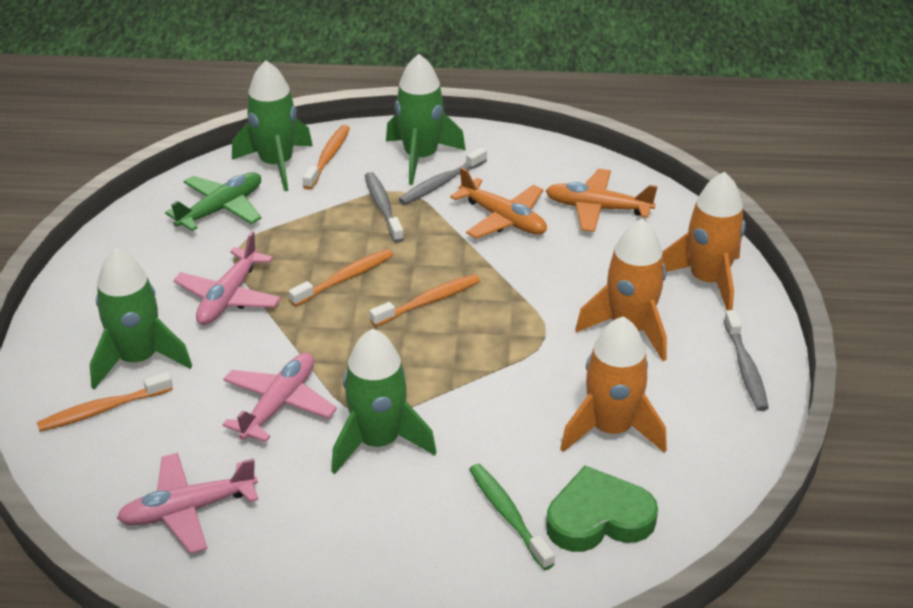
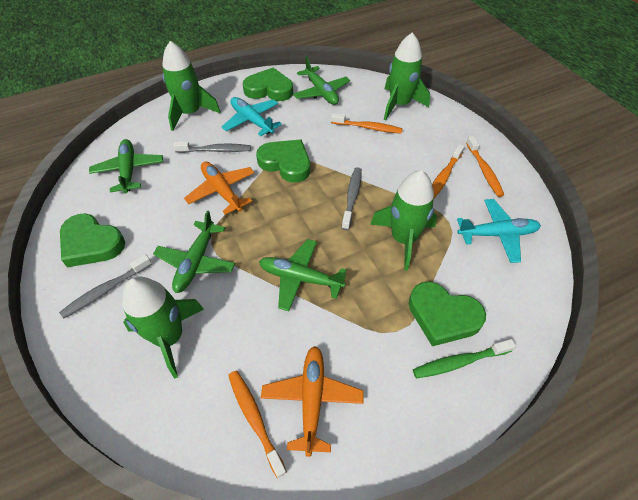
green heart: 1 -> 4
green plane: 1 -> 4
orange rocket: 3 -> 0
pink plane: 3 -> 0
turquoise plane: 0 -> 2

